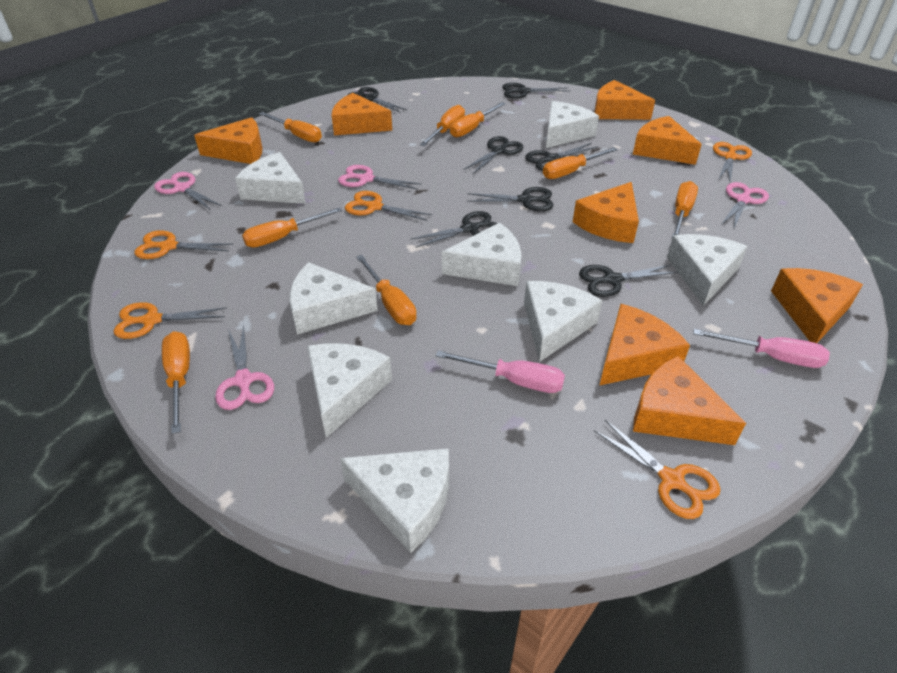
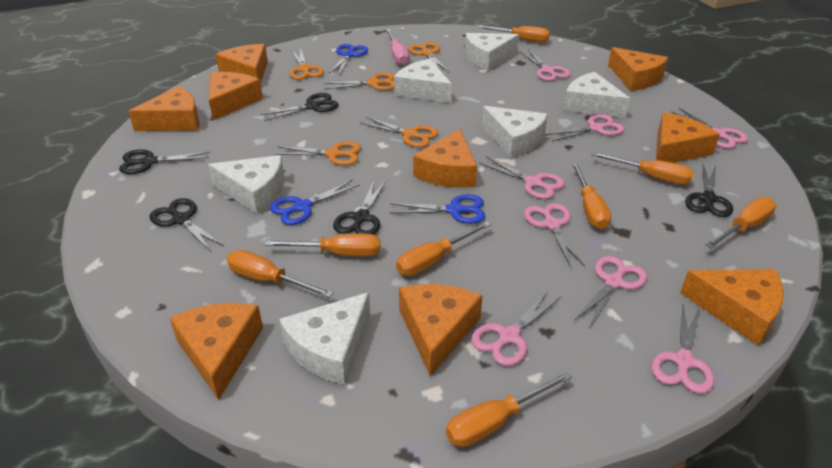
black scissors: 7 -> 5
blue scissors: 0 -> 3
orange cheese: 8 -> 9
pink scissors: 4 -> 8
pink screwdriver: 2 -> 1
white cheese: 8 -> 6

